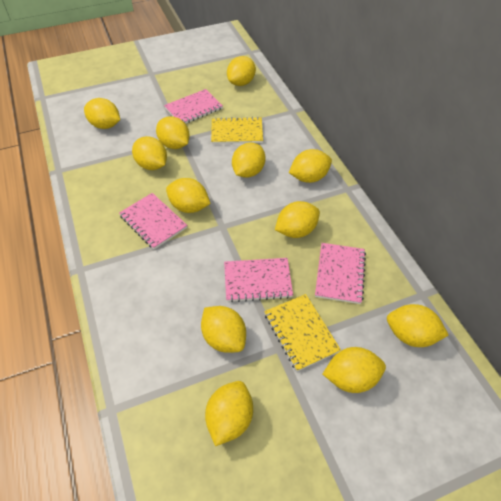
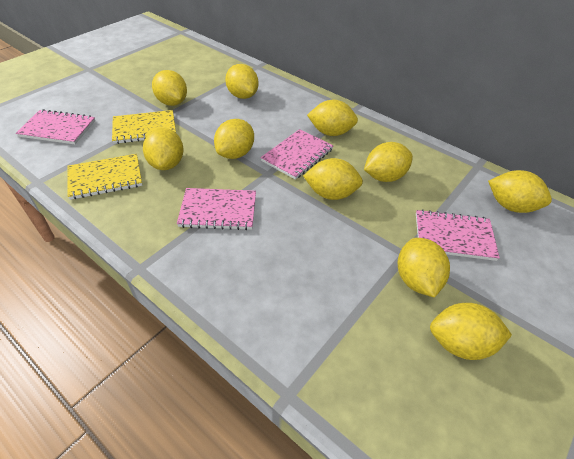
yellow lemon: 12 -> 10

